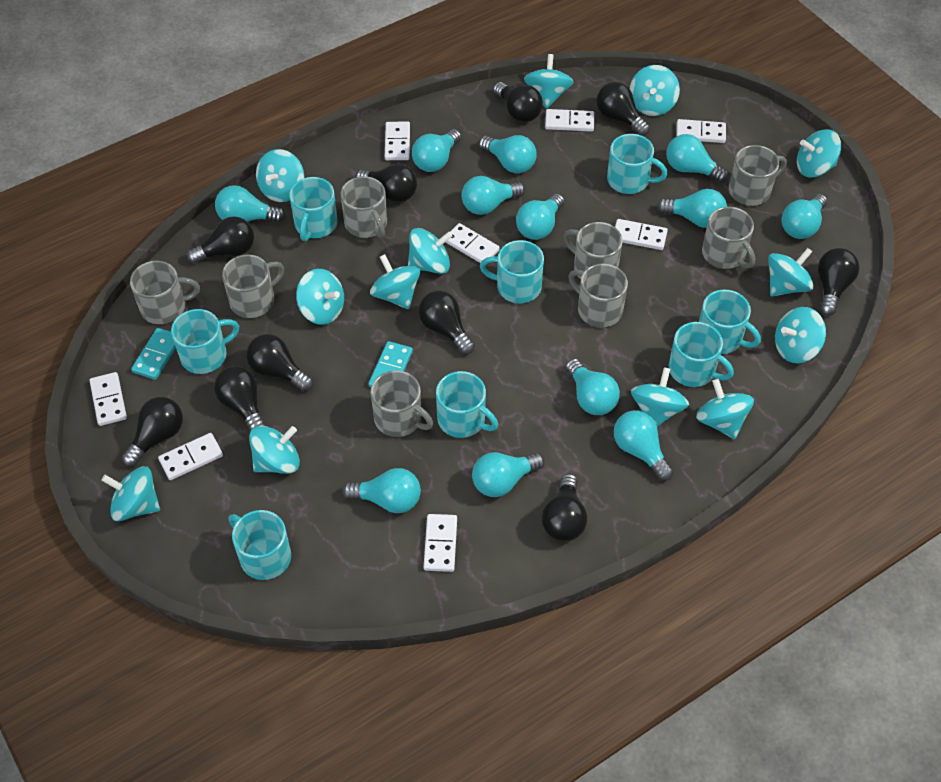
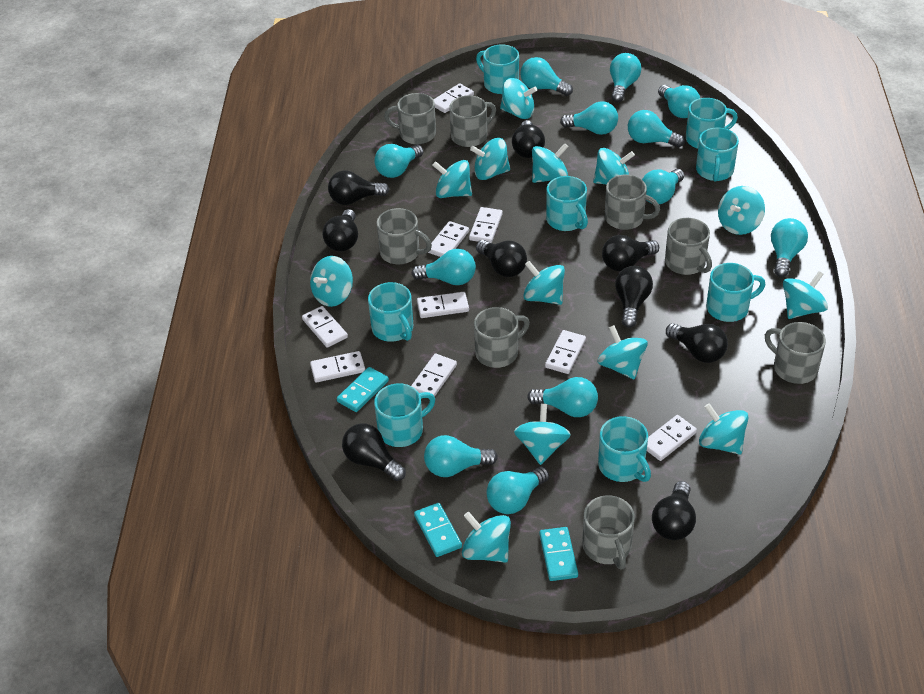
black light bulb: 10 -> 9
turquoise domino: 2 -> 3
white domino: 8 -> 9

